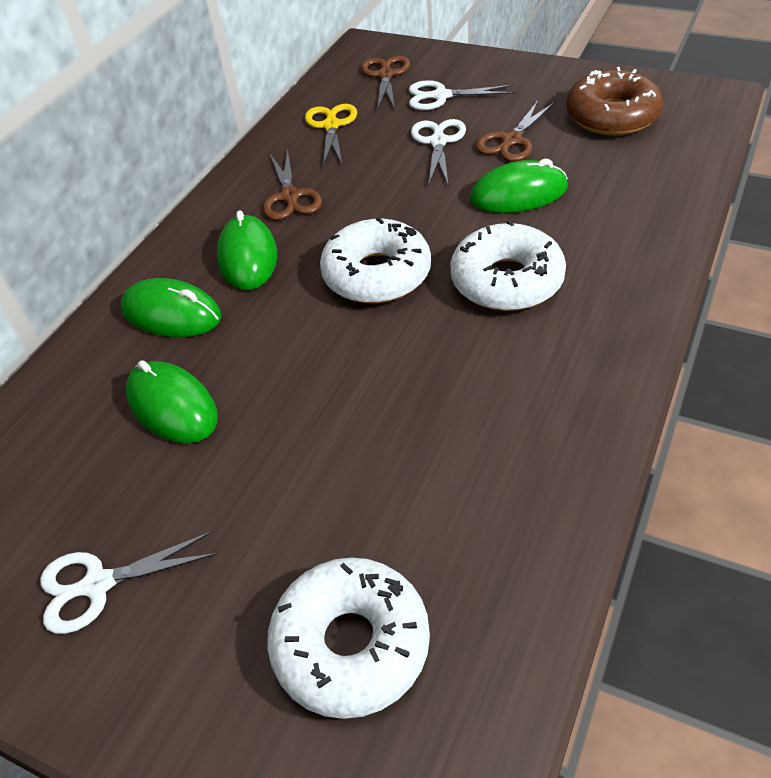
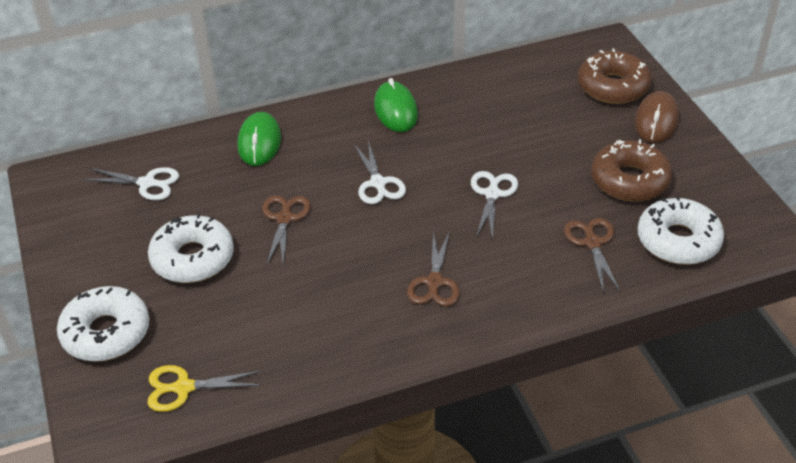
brown donut: 1 -> 2
brown mouse: 0 -> 1
green mouse: 4 -> 2

